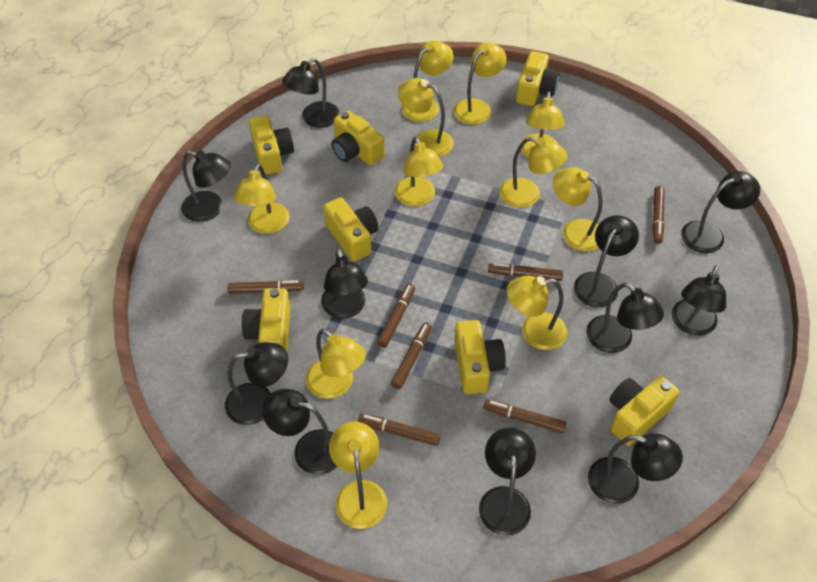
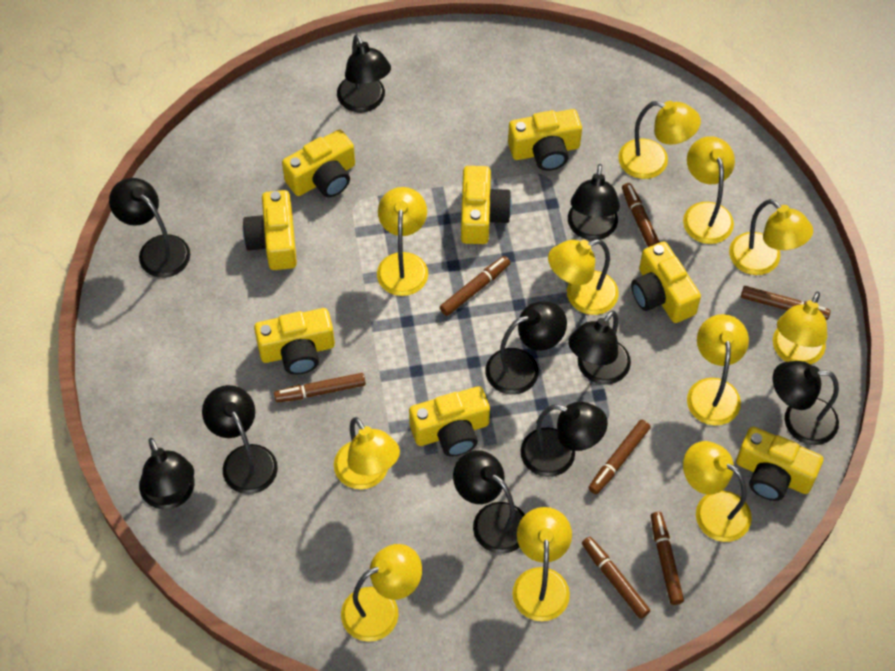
black lamp: 11 -> 10
yellow camera: 7 -> 8

